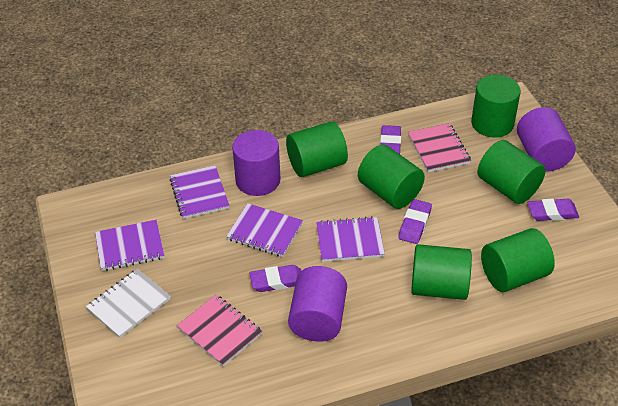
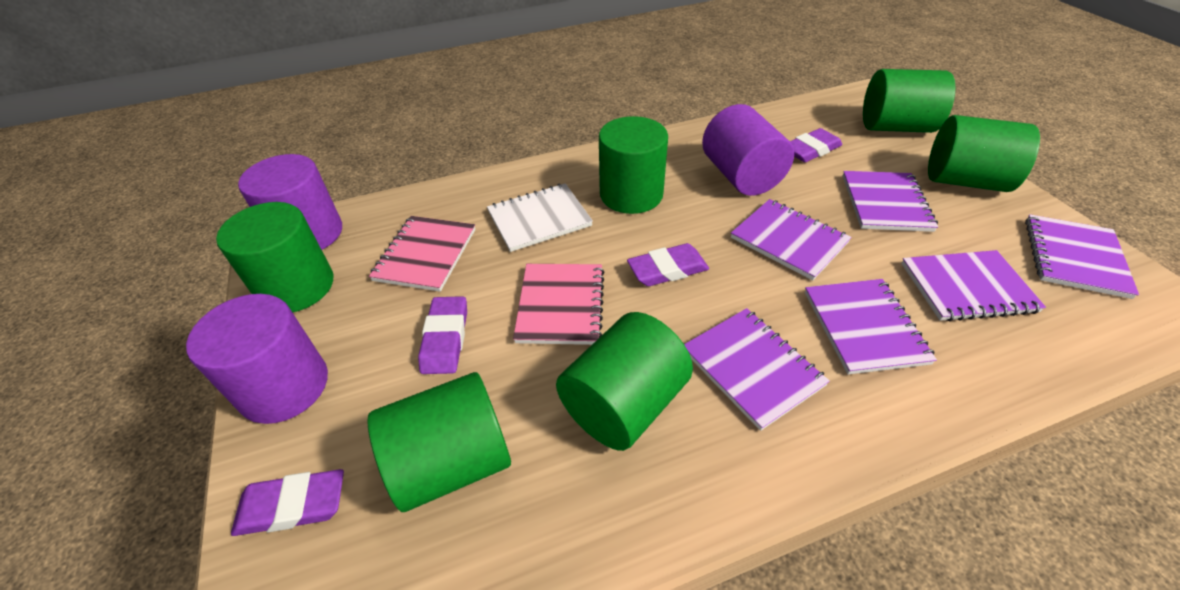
purple notebook: 4 -> 6

